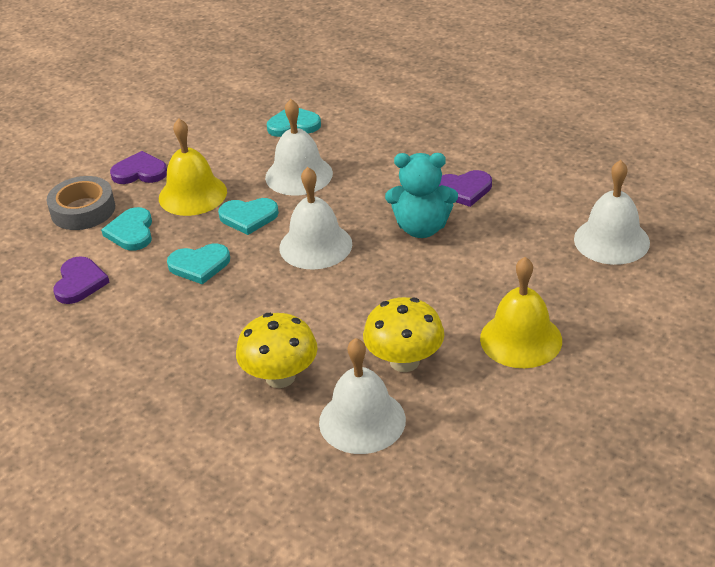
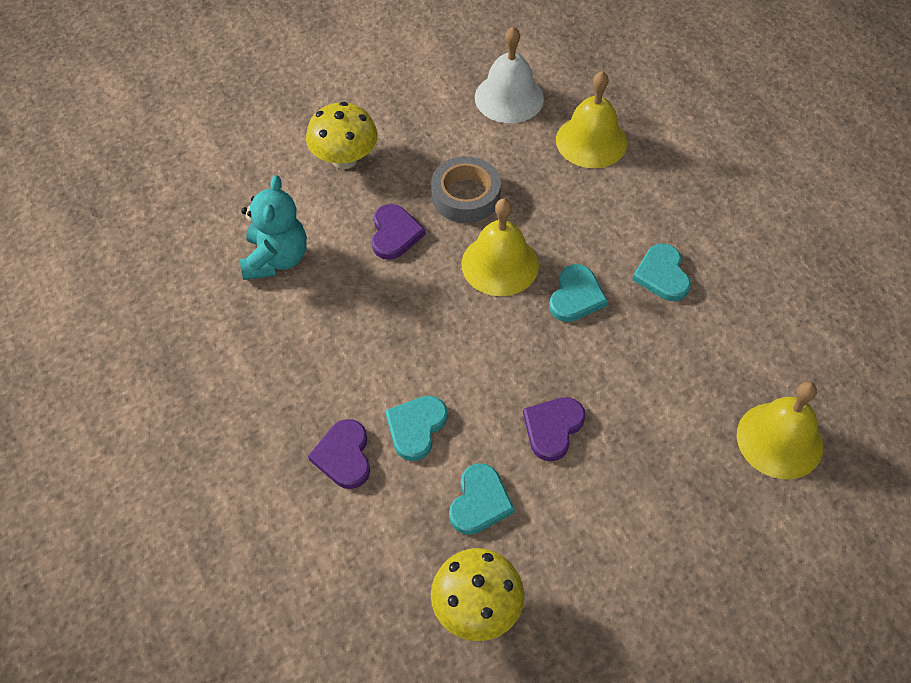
white bell: 4 -> 1
yellow bell: 2 -> 3

